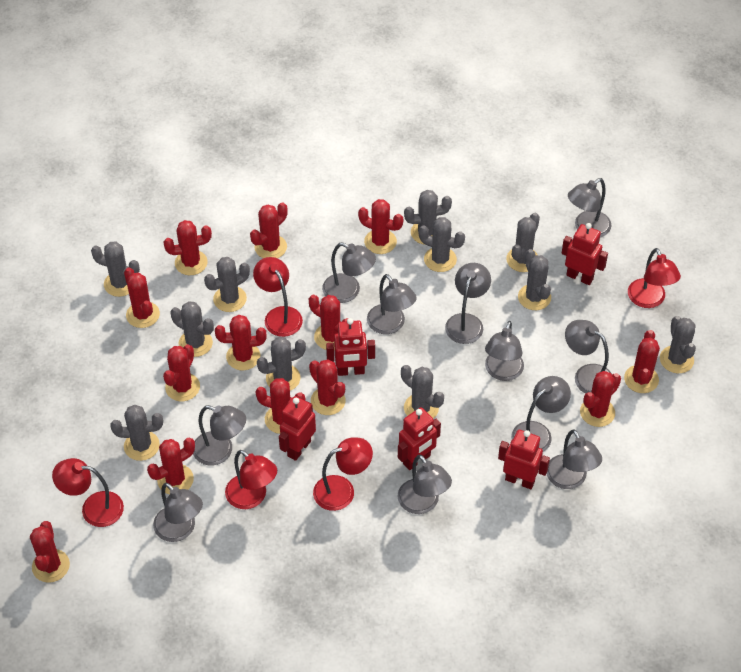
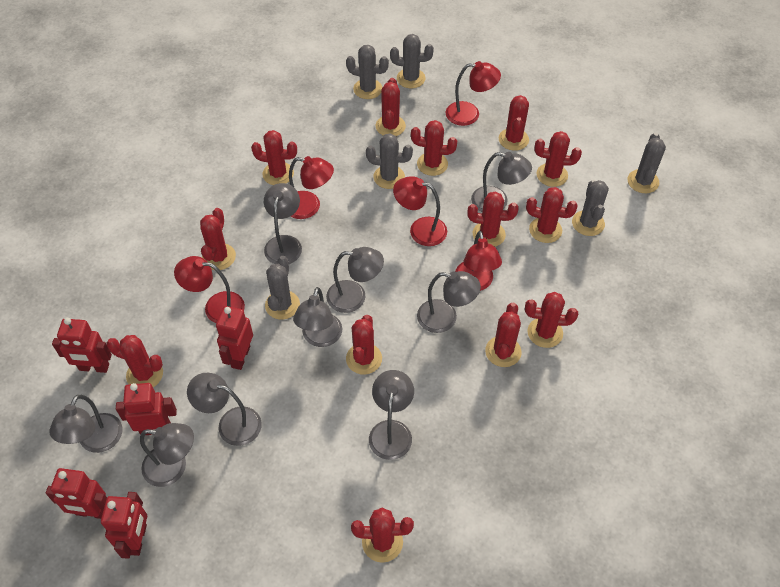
grey cactus: 11 -> 6
grey lamp: 11 -> 9

